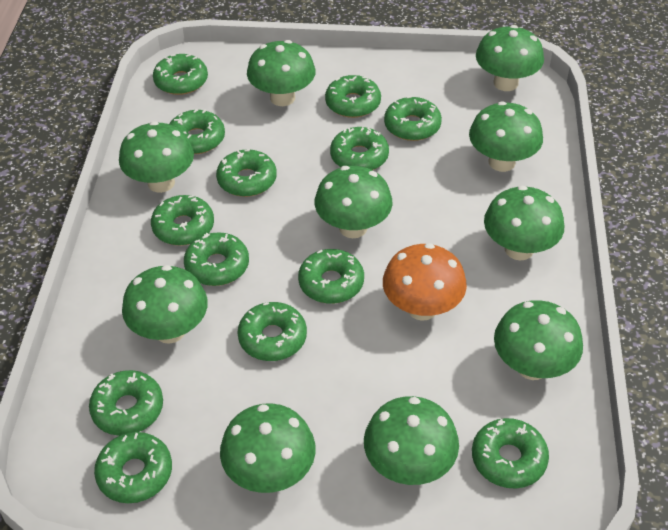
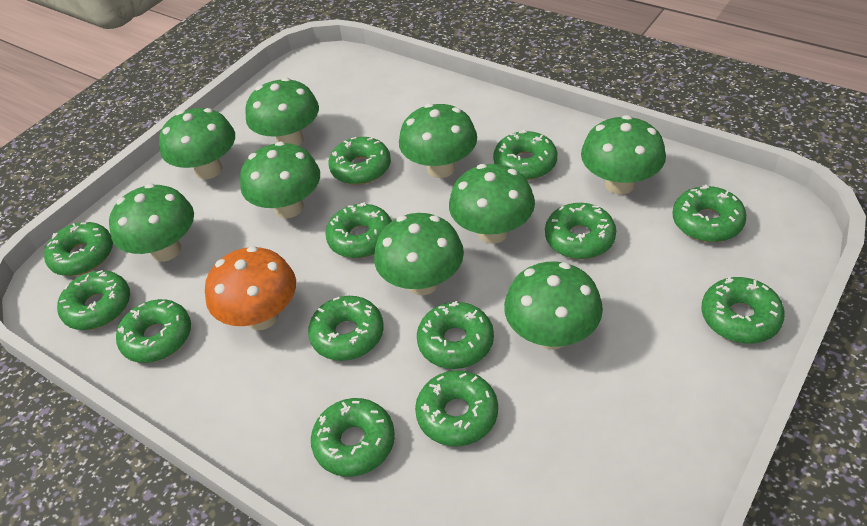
green mushroom: 10 -> 9

